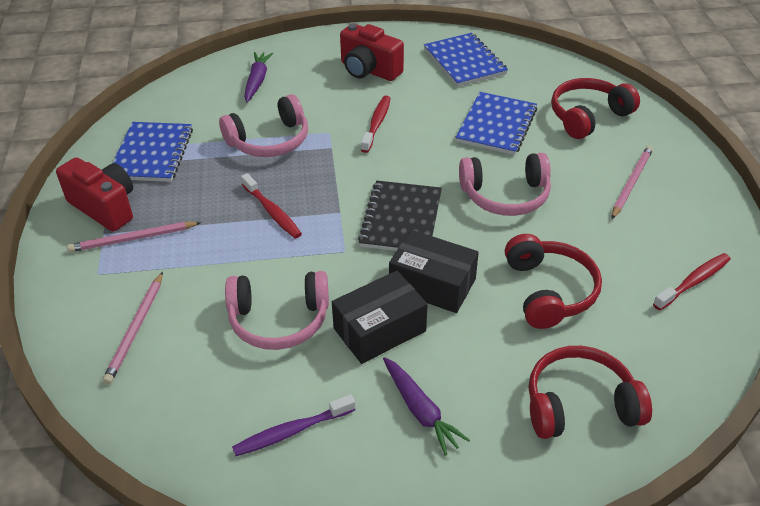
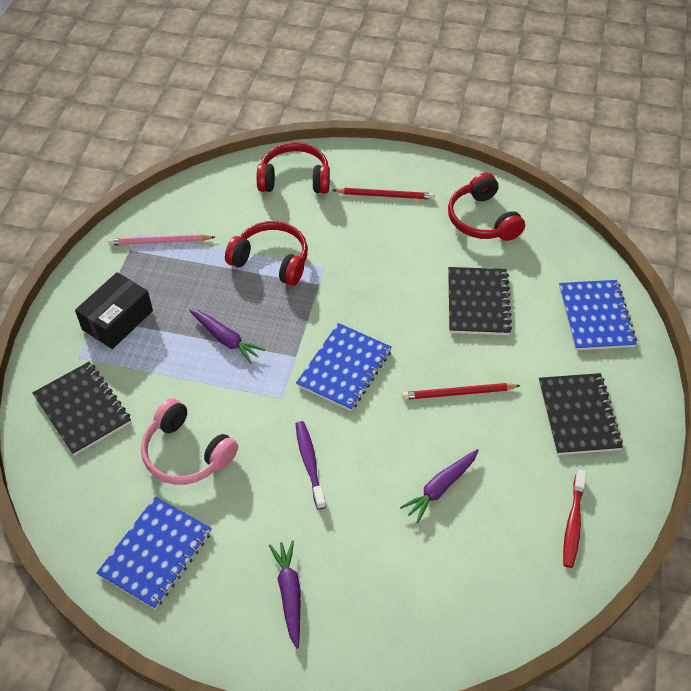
black box: 2 -> 1
black notebook: 1 -> 3
pink headphones: 3 -> 1
pink pencil: 3 -> 1
purple carrot: 2 -> 3
red camera: 2 -> 0
red pencil: 0 -> 2
red toothbrush: 3 -> 1

